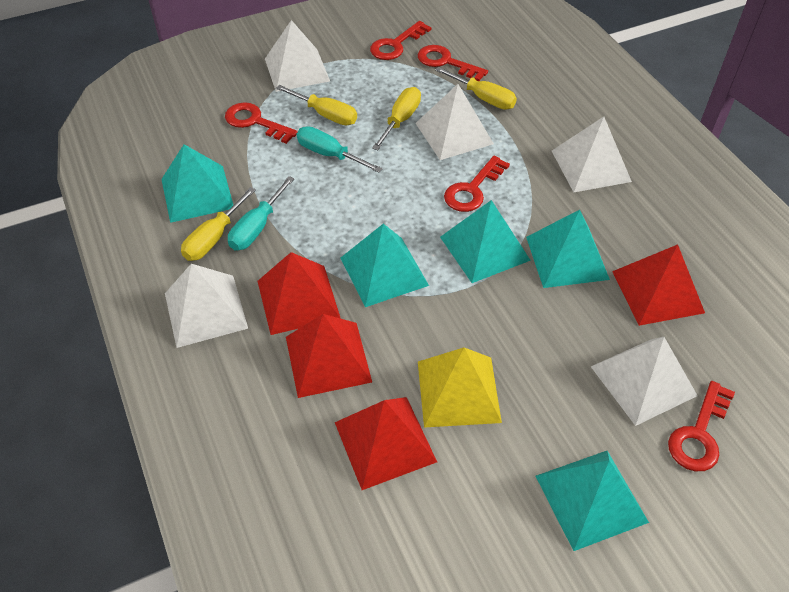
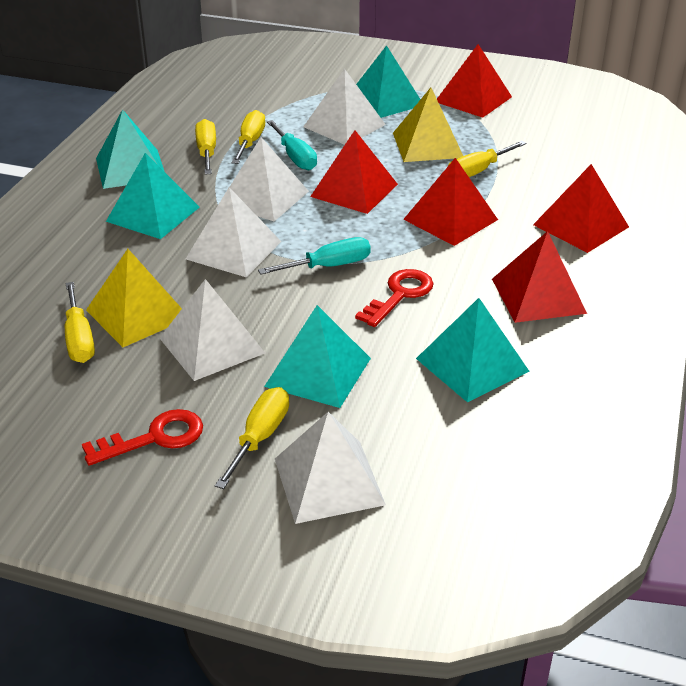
red key: 5 -> 2
red pyramid: 4 -> 5
yellow pyramid: 1 -> 2
yellow screwdriver: 4 -> 5

